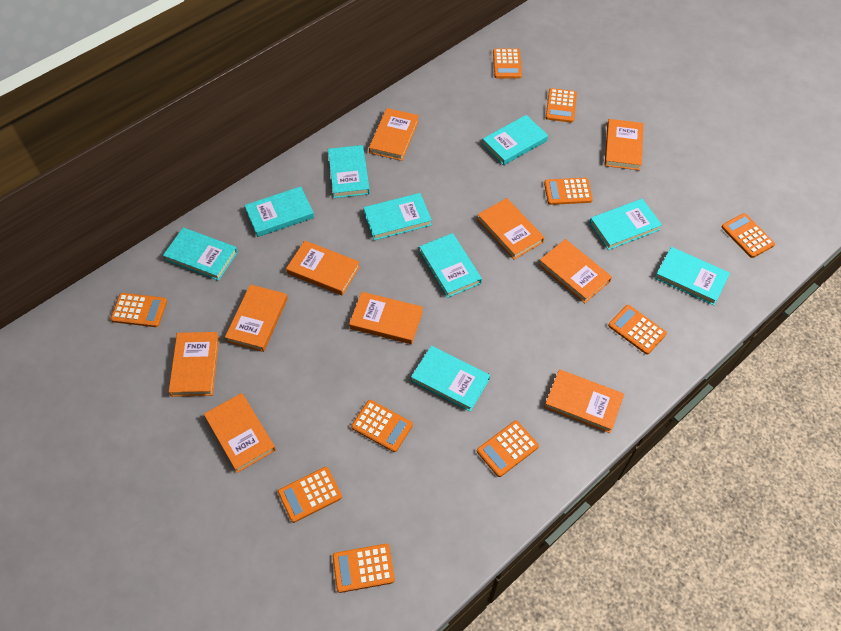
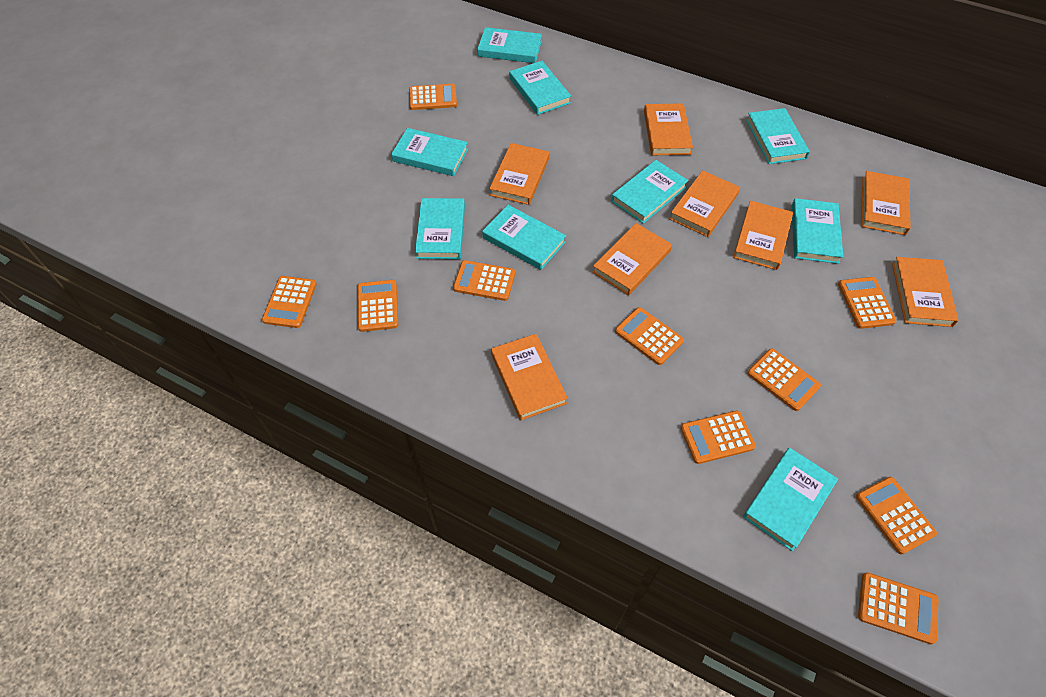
orange book: 10 -> 8

